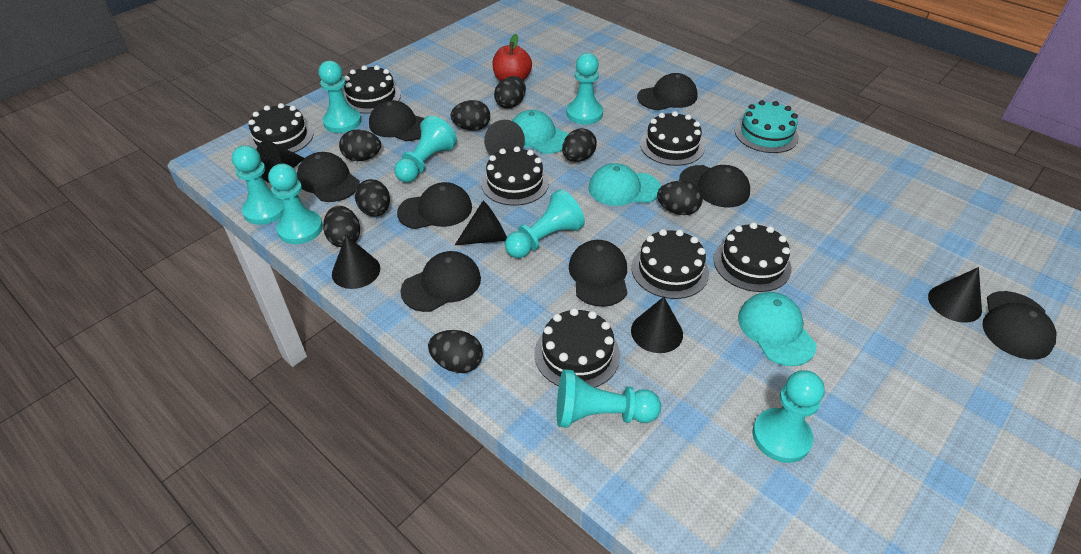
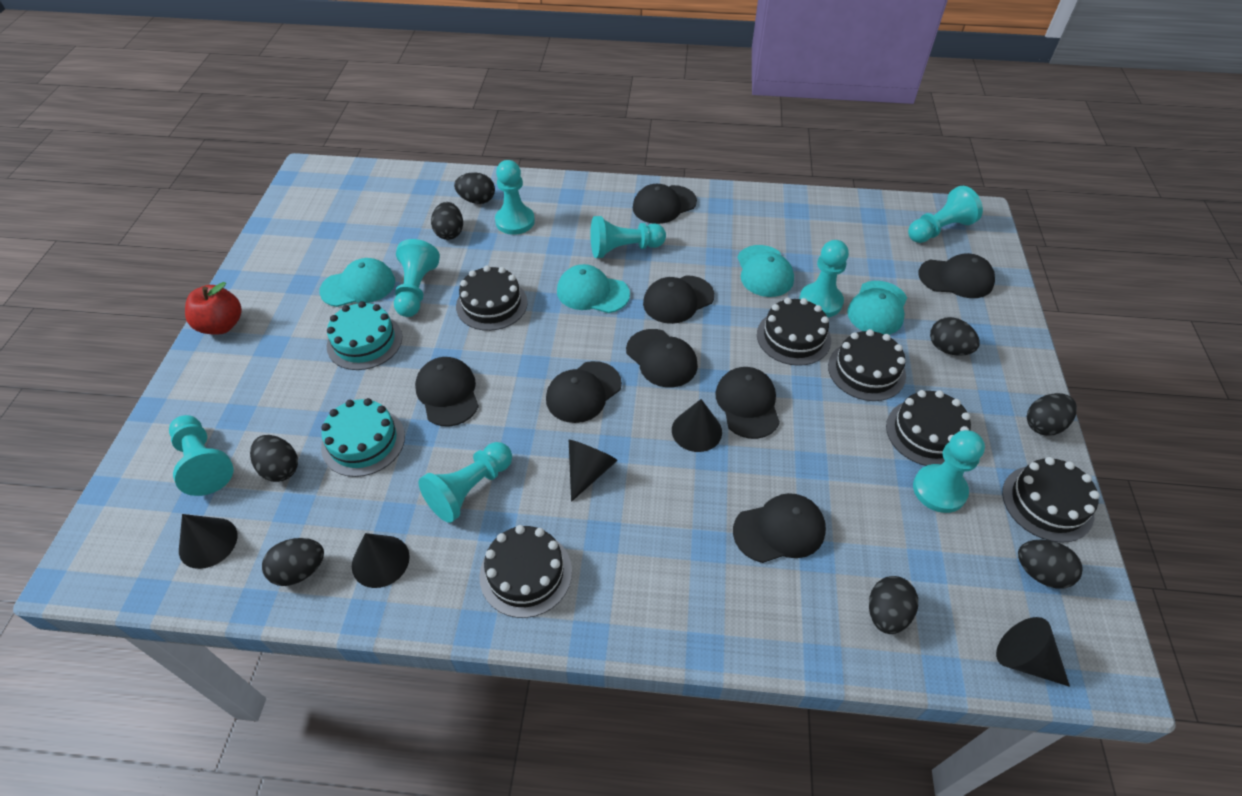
black cake: 7 -> 6
black cone: 6 -> 5
turquoise cake: 1 -> 2
turquoise cap: 3 -> 4

